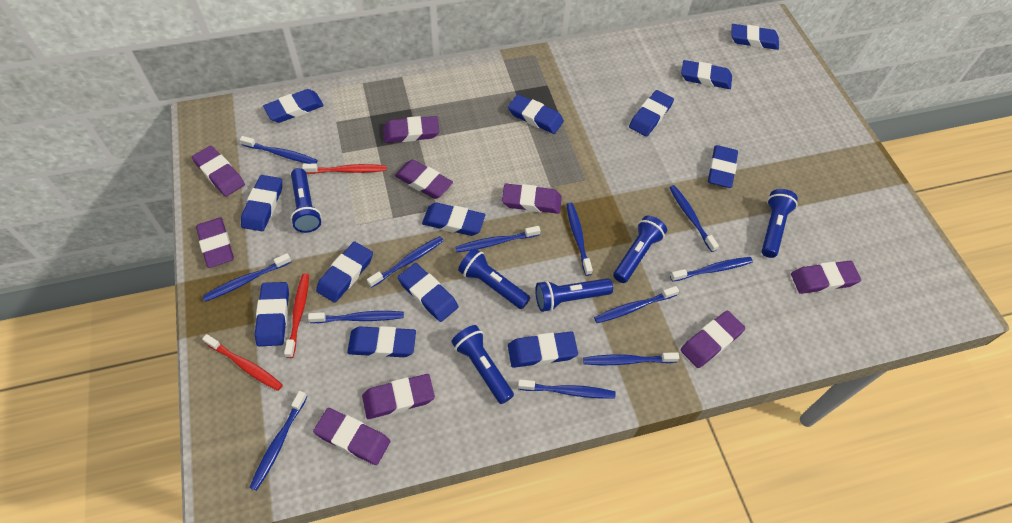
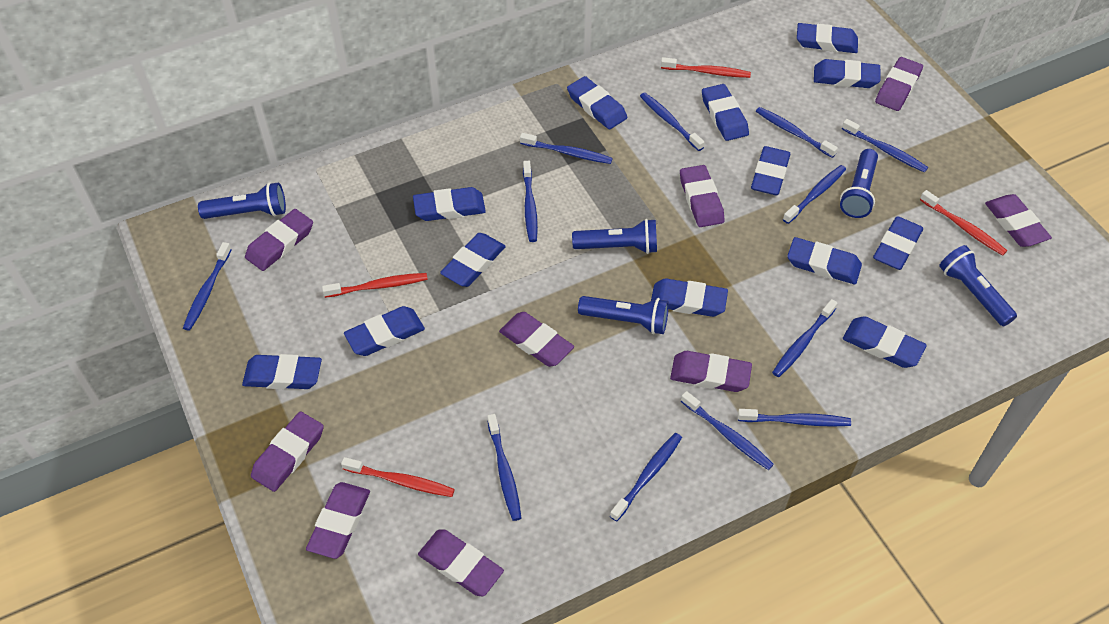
blue flashlight: 6 -> 5
red toothbrush: 3 -> 4

